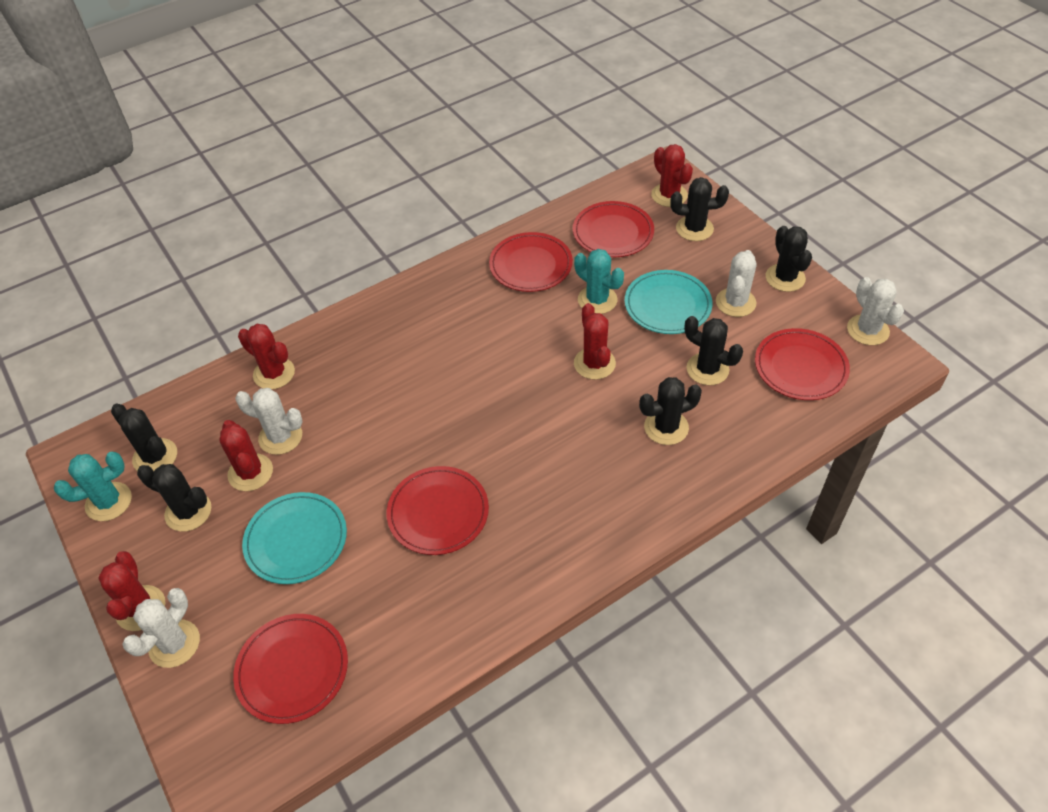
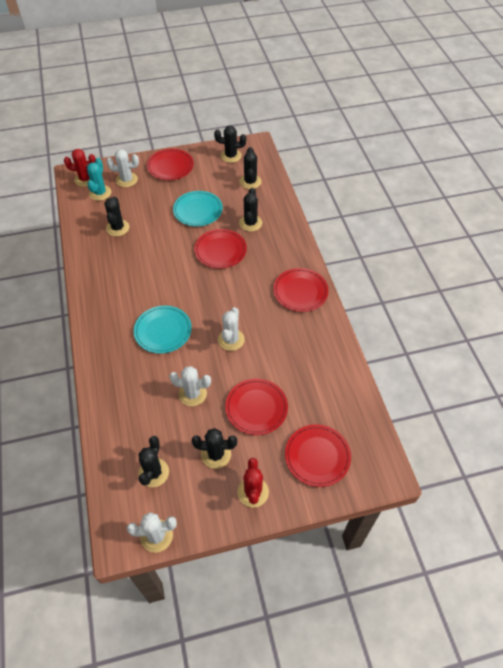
red cactus: 5 -> 2
turquoise cactus: 2 -> 1

